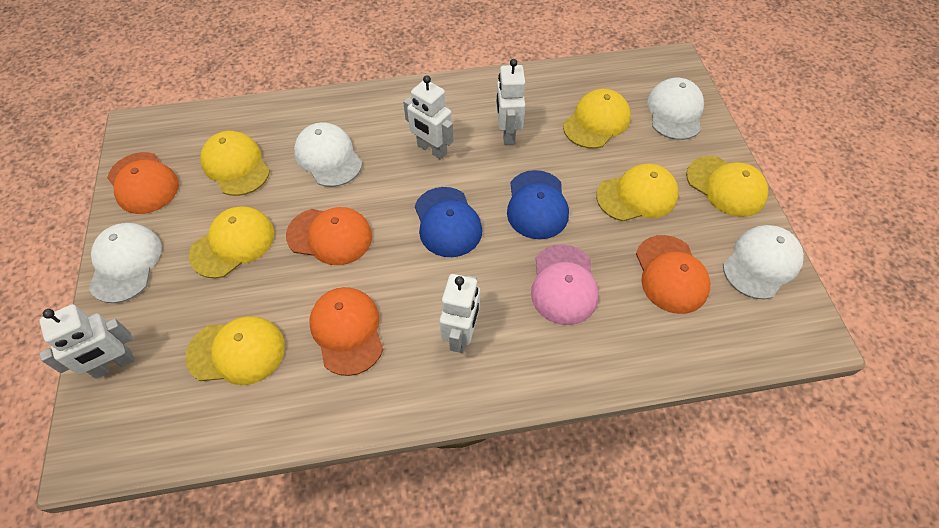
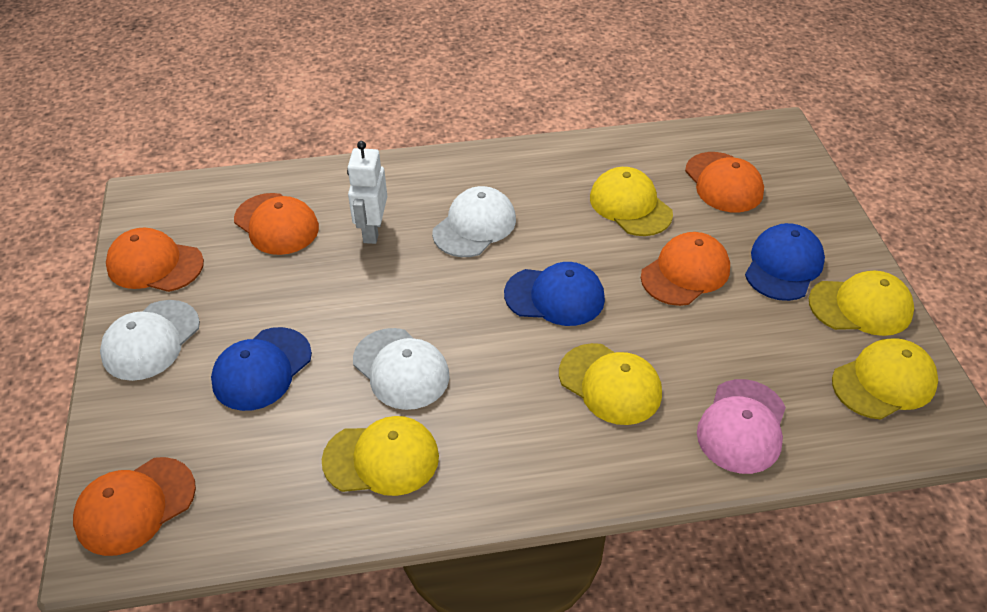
blue cap: 2 -> 3
orange cap: 4 -> 5
white cap: 4 -> 3
white robot: 4 -> 1
yellow cap: 6 -> 5

